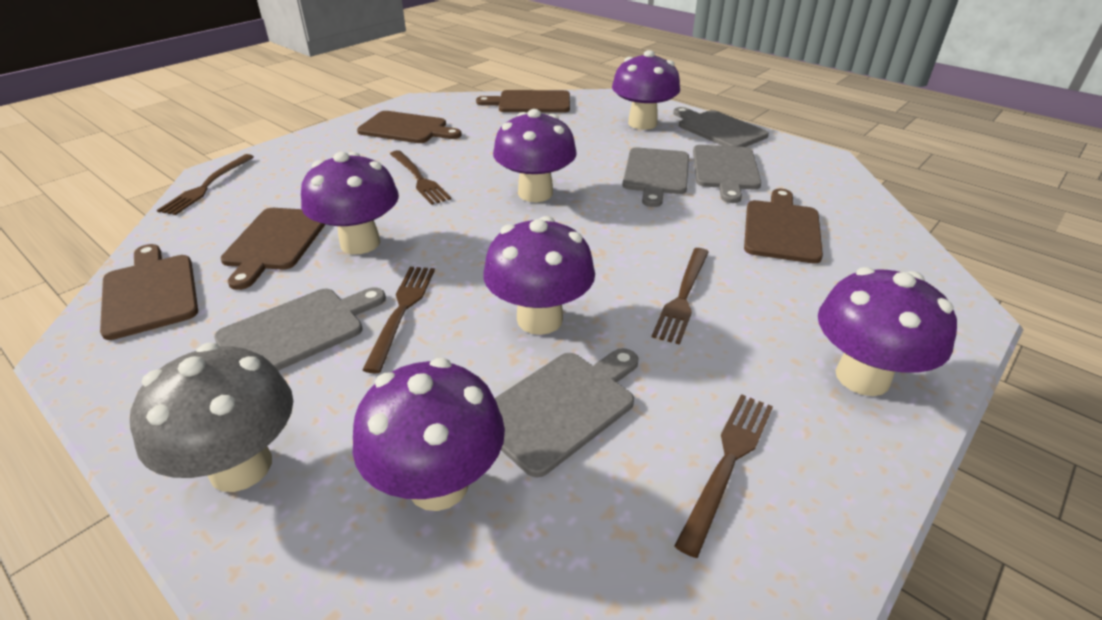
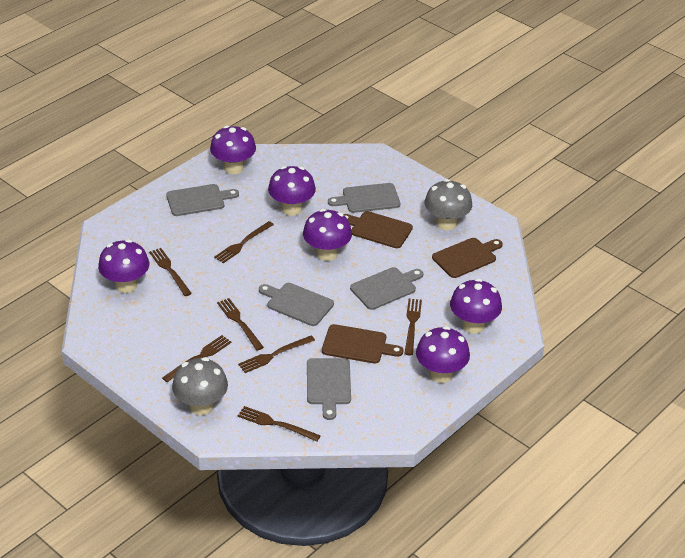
brown cutting board: 5 -> 3
brown fork: 5 -> 7
grey mushroom: 1 -> 2

